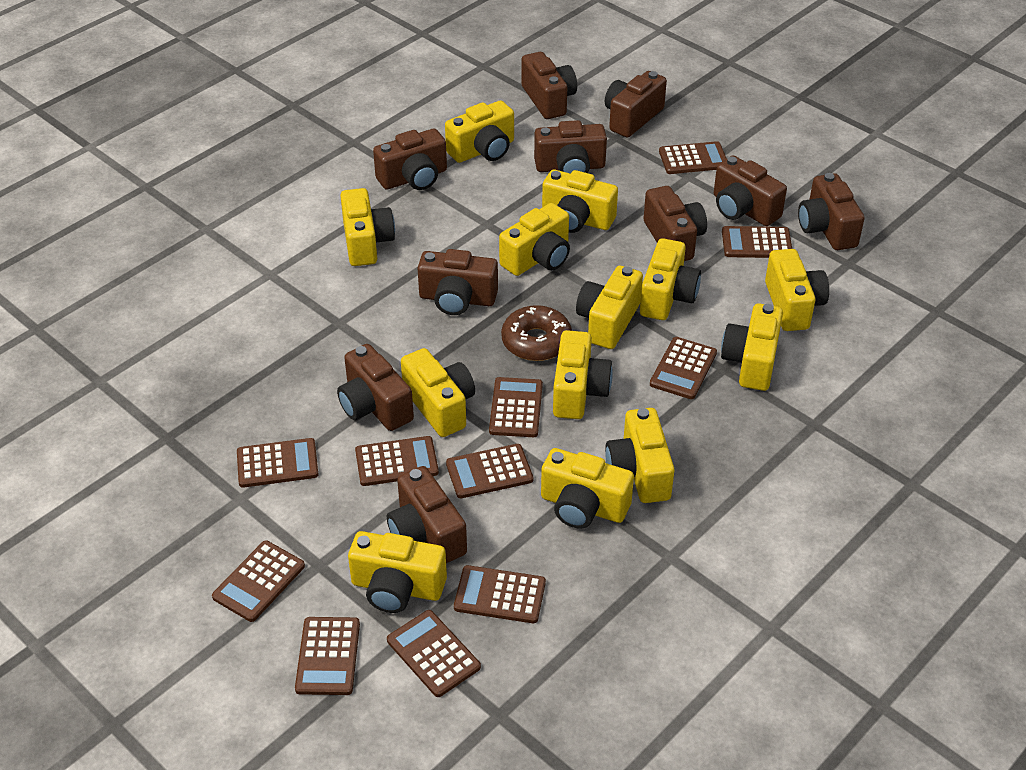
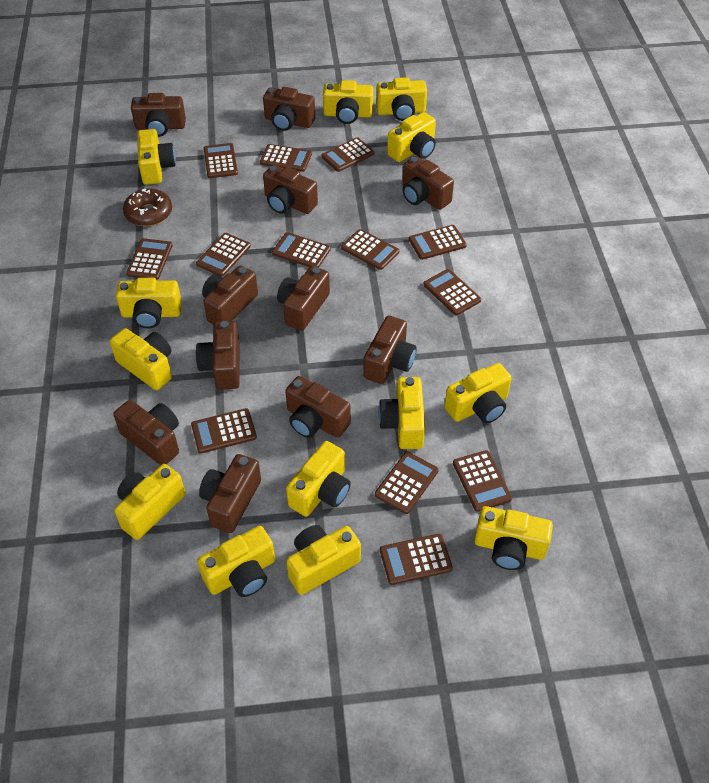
brown calculator: 11 -> 13
brown camera: 10 -> 11

